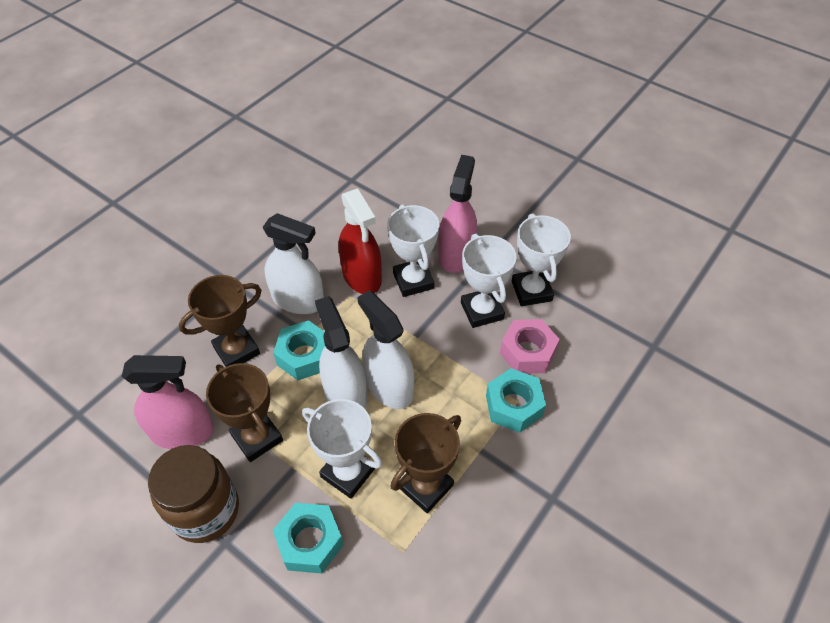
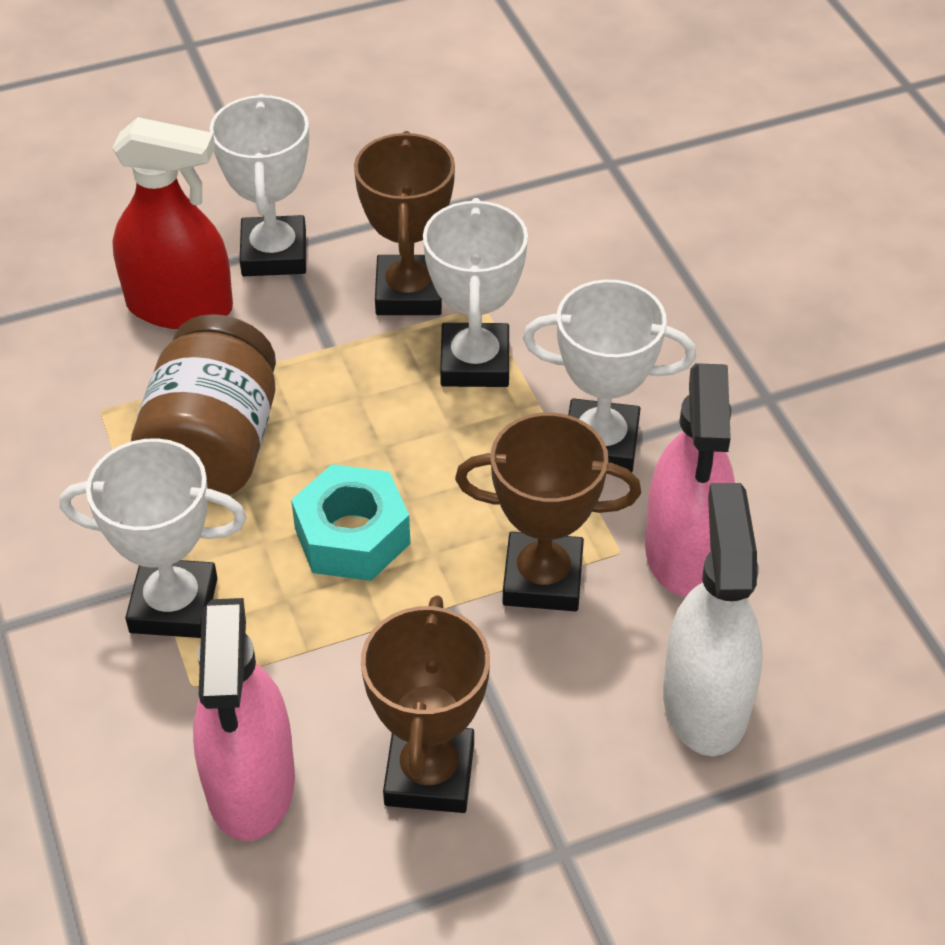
pink nut: 1 -> 0
turquoise nut: 3 -> 1
white spray bottle: 3 -> 1

